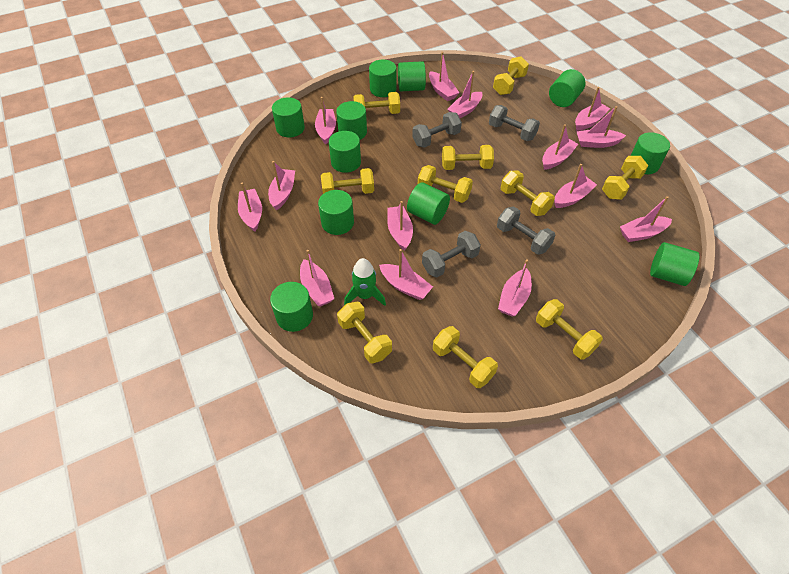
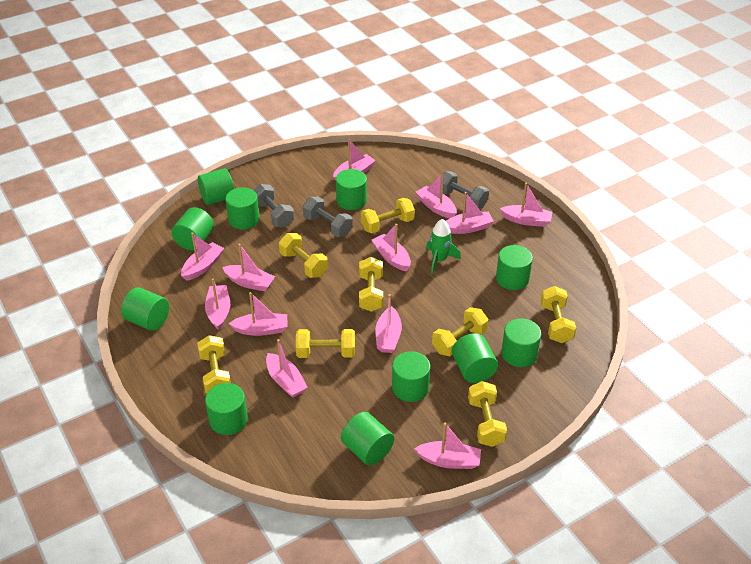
grey dumbbell: 4 -> 3
pink boat: 14 -> 12
yellow dumbbell: 10 -> 8

